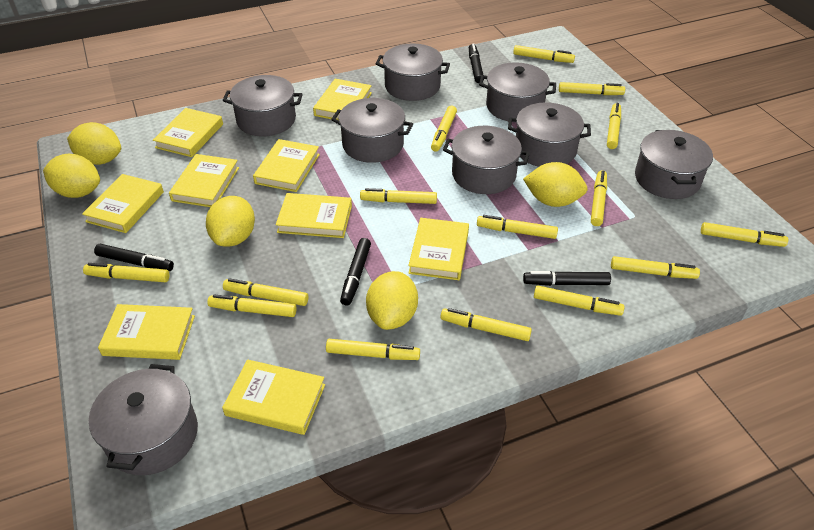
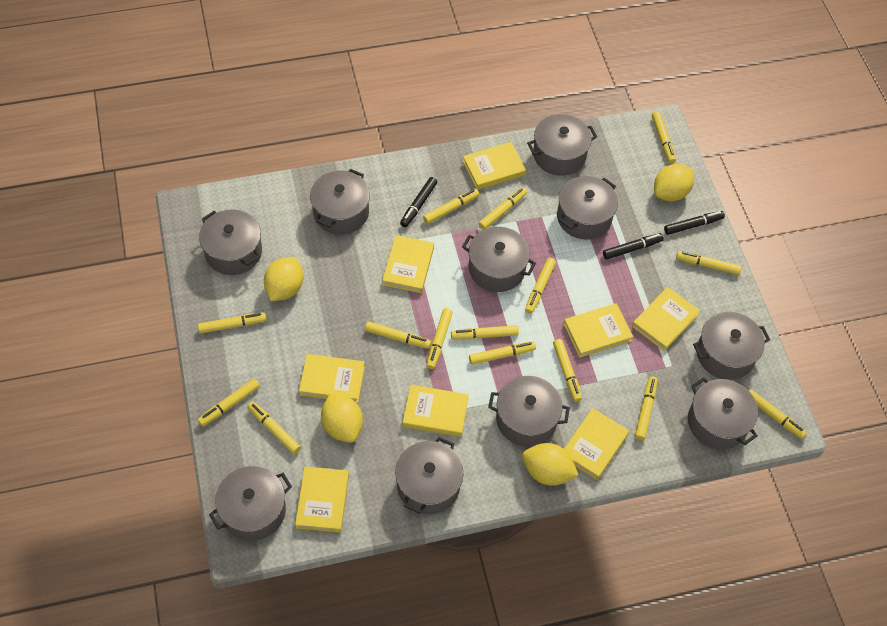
black marker: 4 -> 3
grey pot: 8 -> 10
yellow book: 9 -> 8
yellow lemon: 5 -> 4

